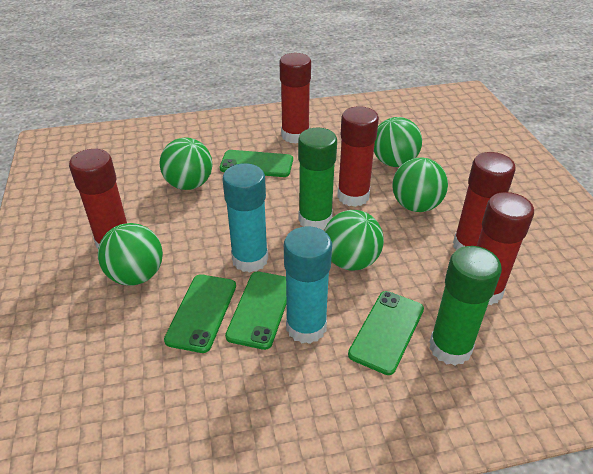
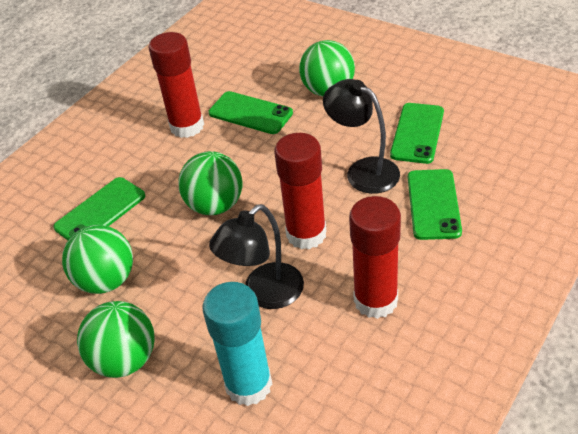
black lamp: 0 -> 2
green ball: 5 -> 4
green glue stick: 2 -> 0
red glue stick: 5 -> 3
turquoise glue stick: 2 -> 1

